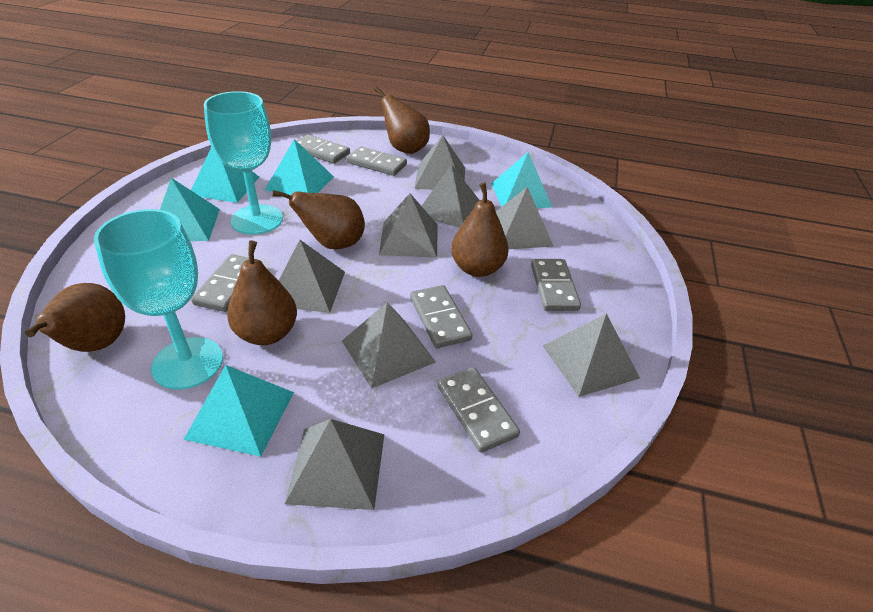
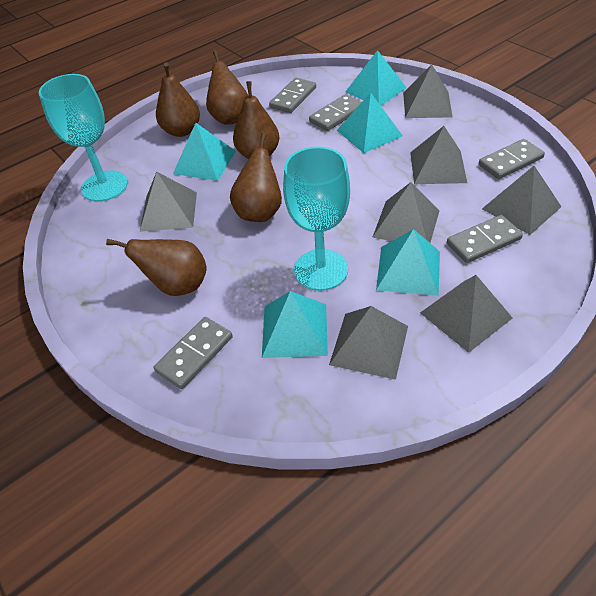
grey domino: 6 -> 5
grey pyramid: 8 -> 7

